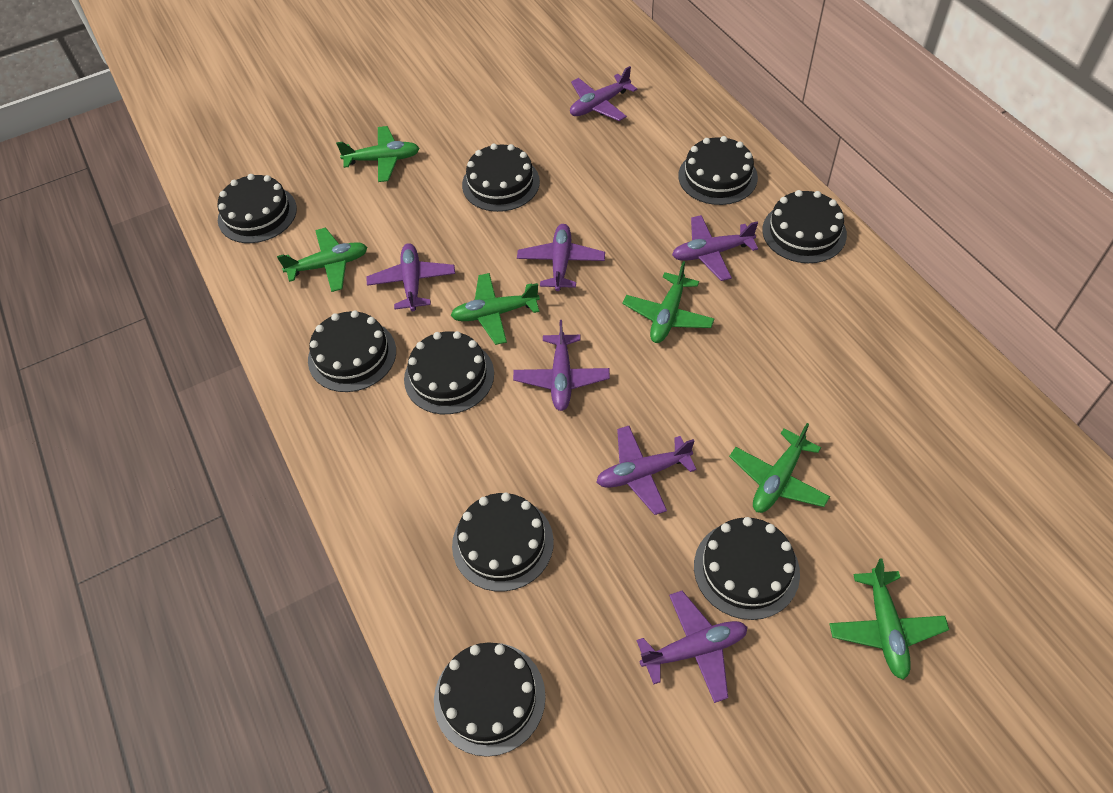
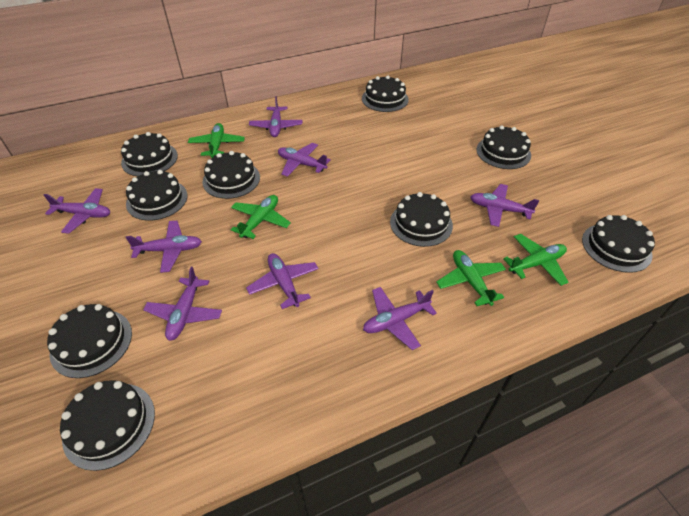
green plane: 6 -> 4
purple plane: 7 -> 8

